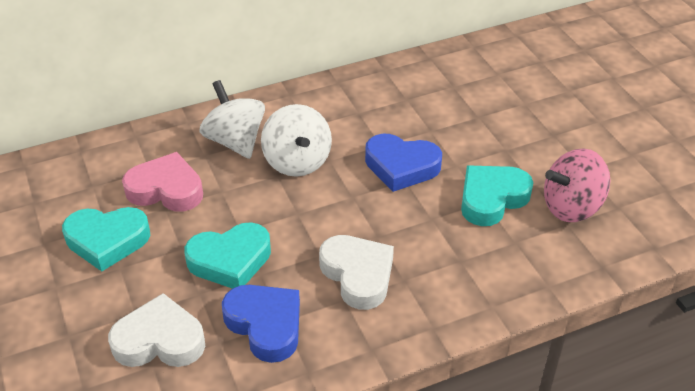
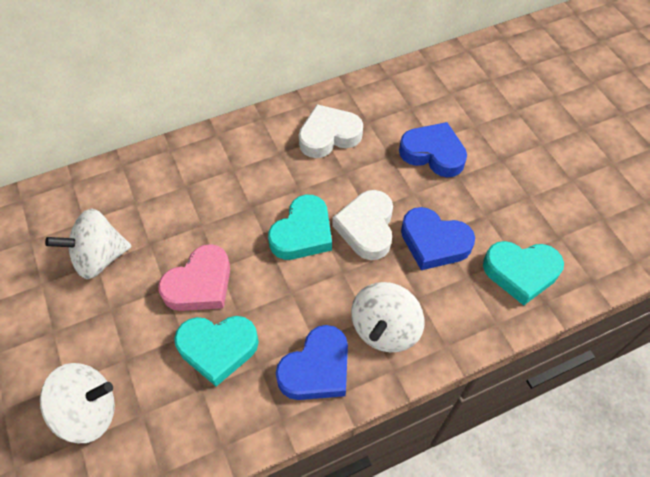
blue heart: 2 -> 3
pink spinning top: 1 -> 0
white spinning top: 2 -> 3

